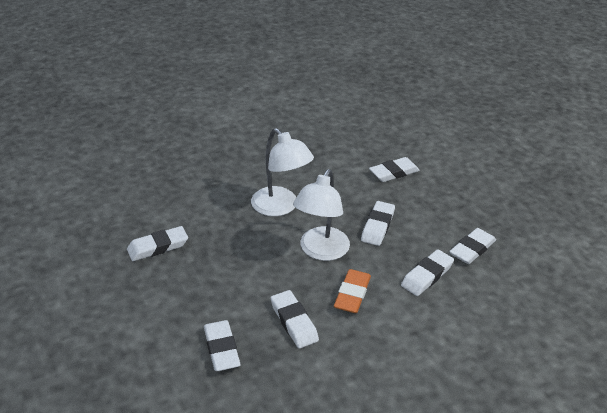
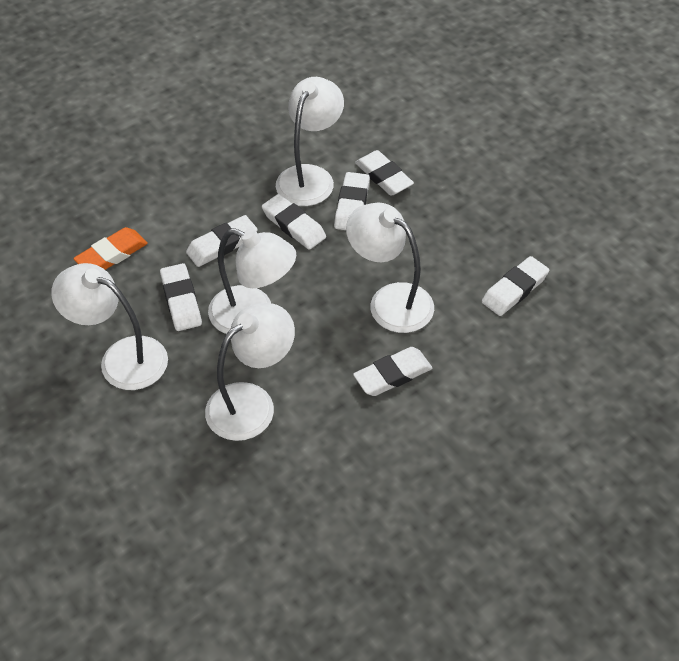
white lamp: 2 -> 5

